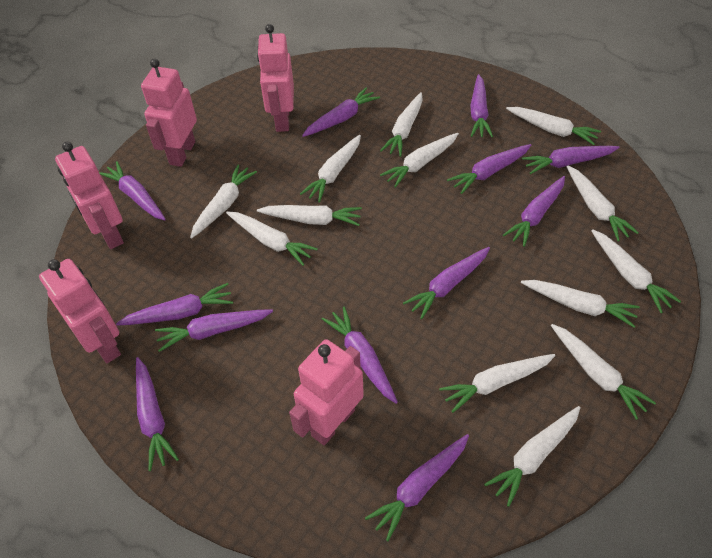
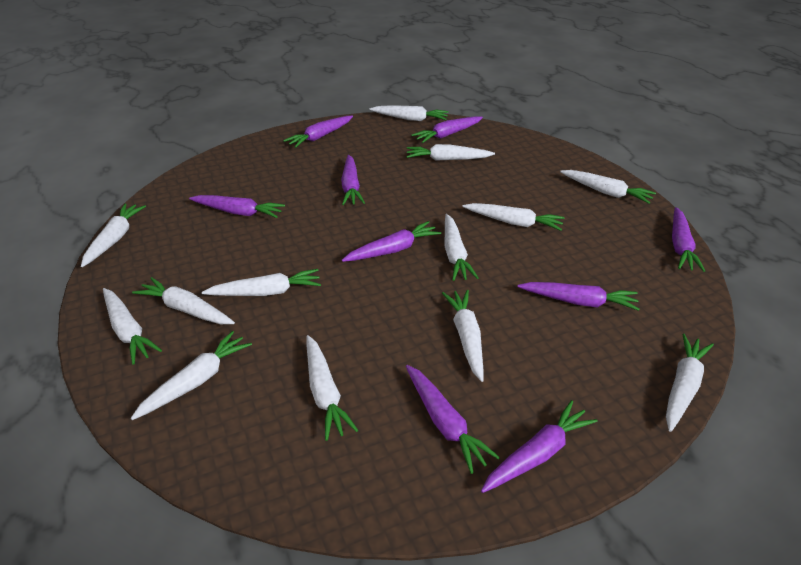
pink robot: 5 -> 0
purple carrot: 12 -> 9

